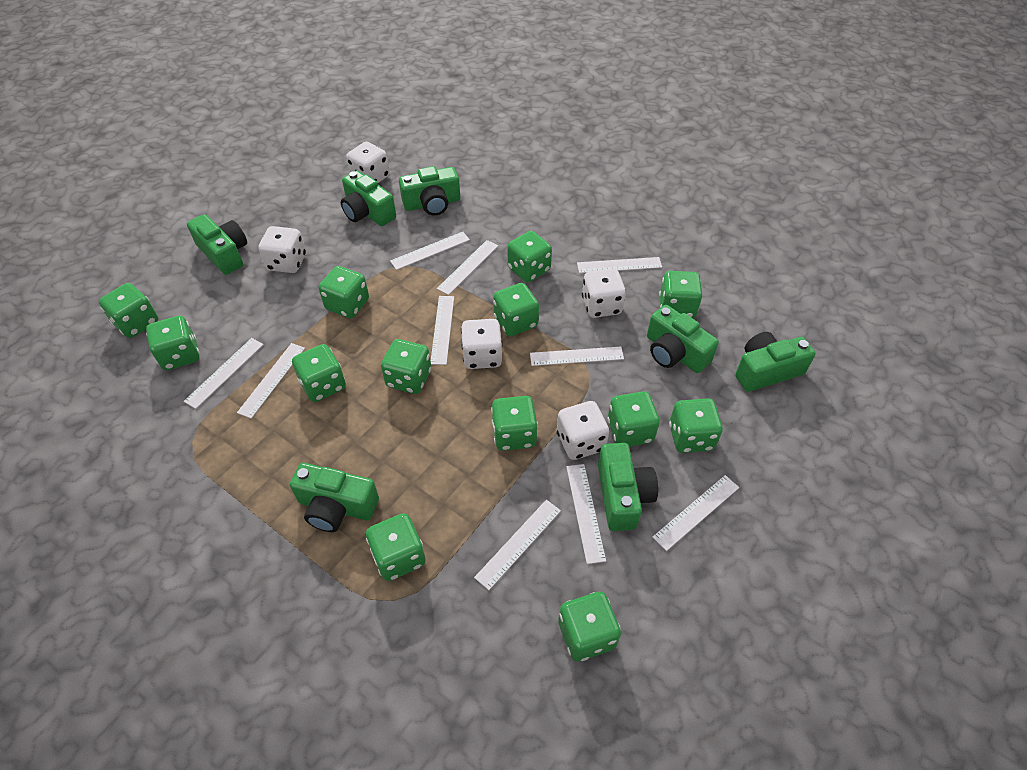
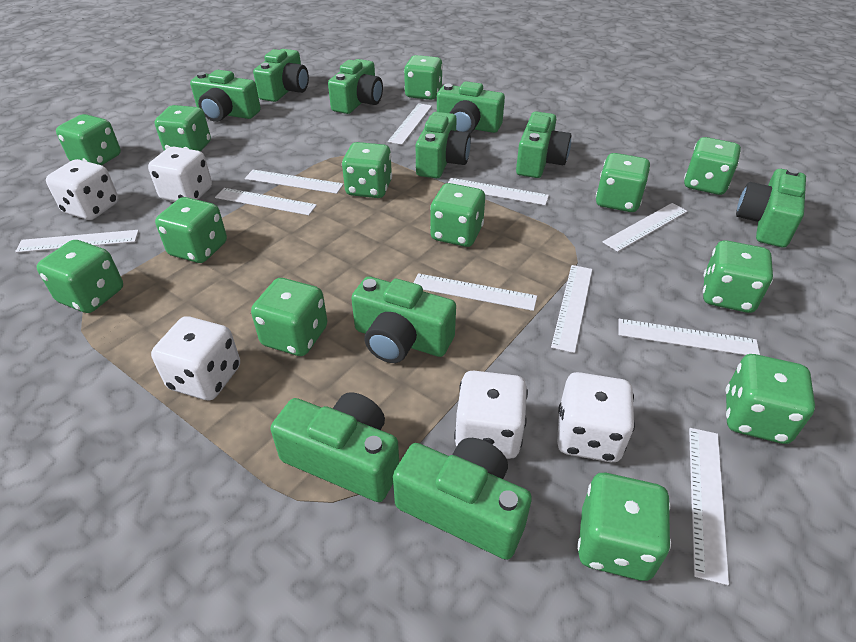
green camera: 7 -> 10

